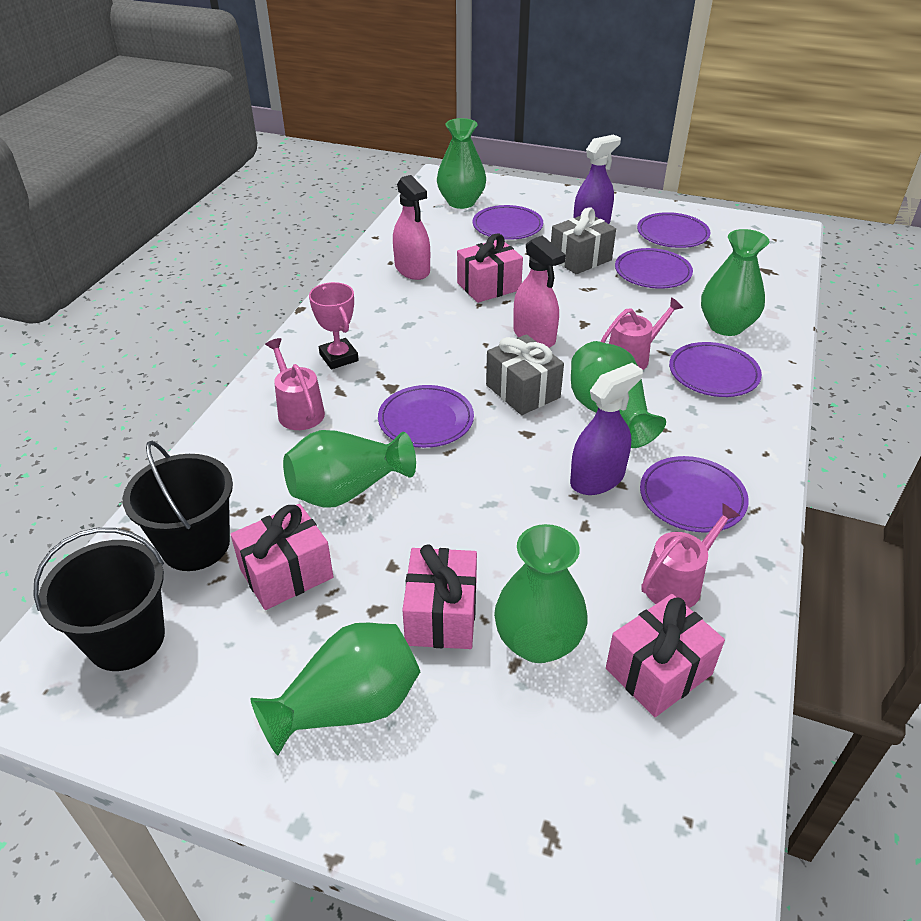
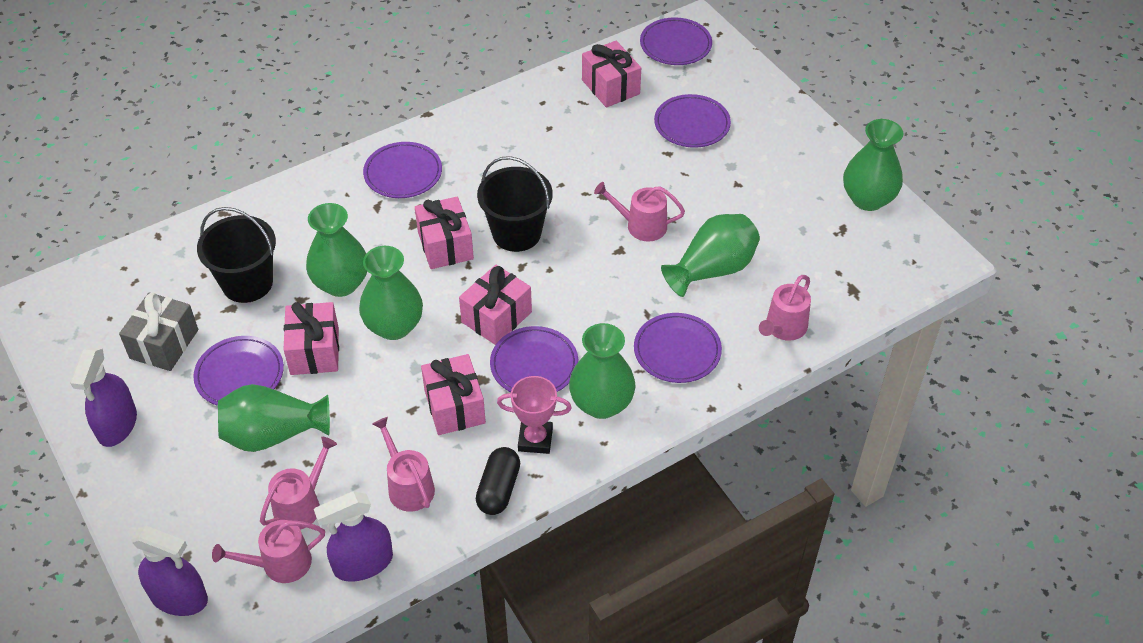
black capsule: 0 -> 1
grey gift: 2 -> 1
pink gift: 4 -> 5
pink spray bottle: 2 -> 0
pink watering can: 3 -> 5
purple spray bottle: 2 -> 3

